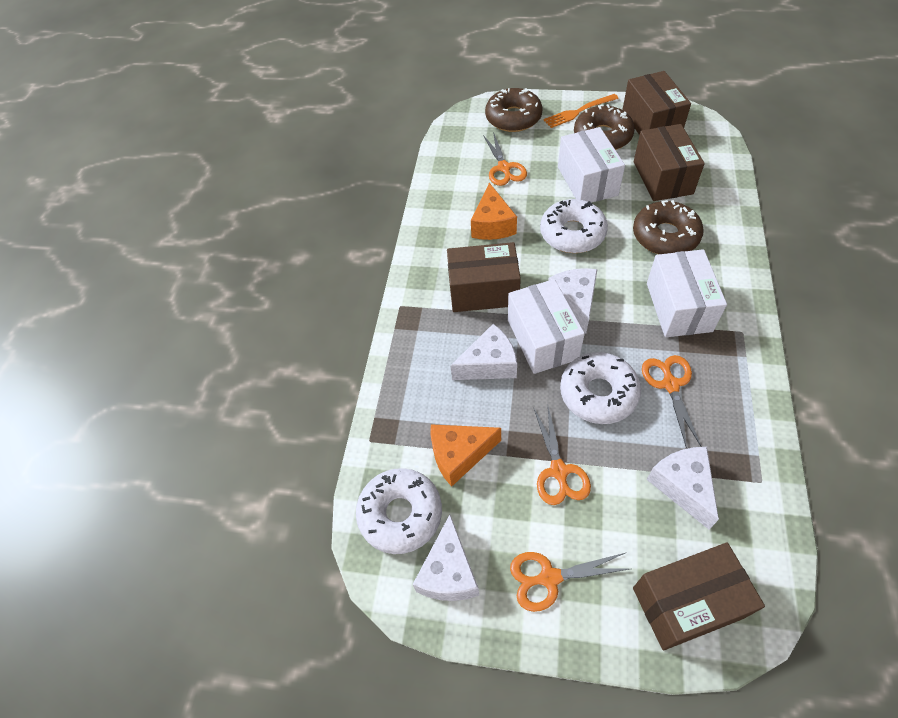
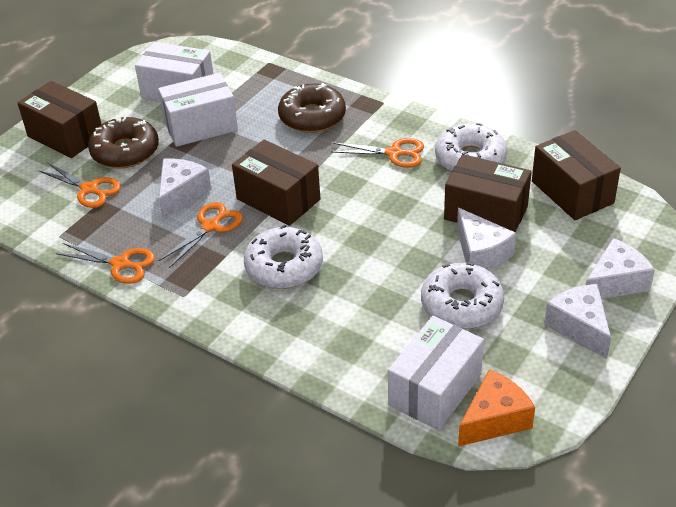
brown donut: 3 -> 2
orange cheese: 2 -> 1
orange fork: 1 -> 0

